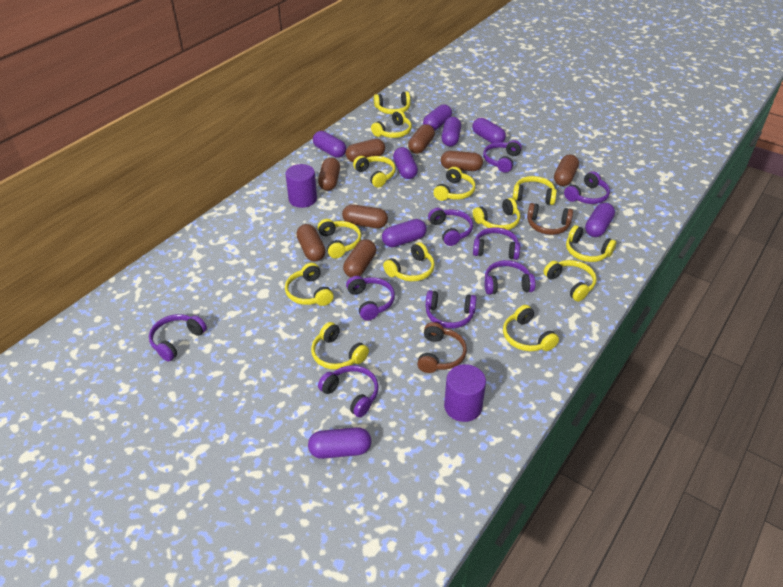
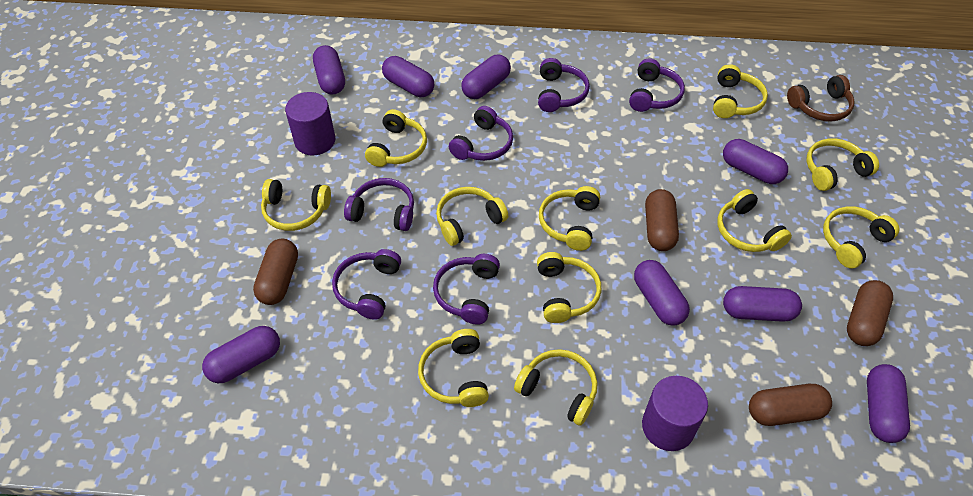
brown capsule: 8 -> 4
brown headphones: 2 -> 1
purple headphones: 9 -> 6
yellow headphones: 13 -> 11

